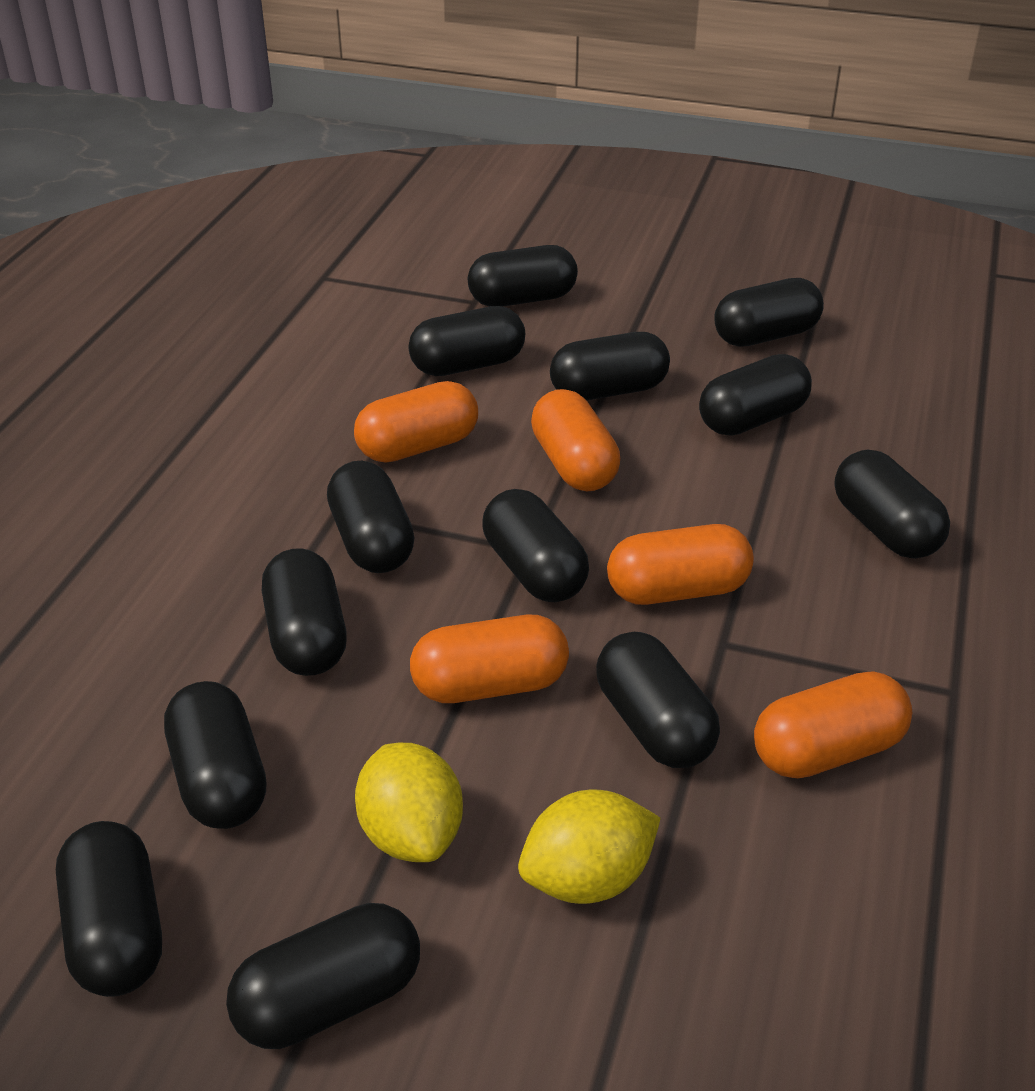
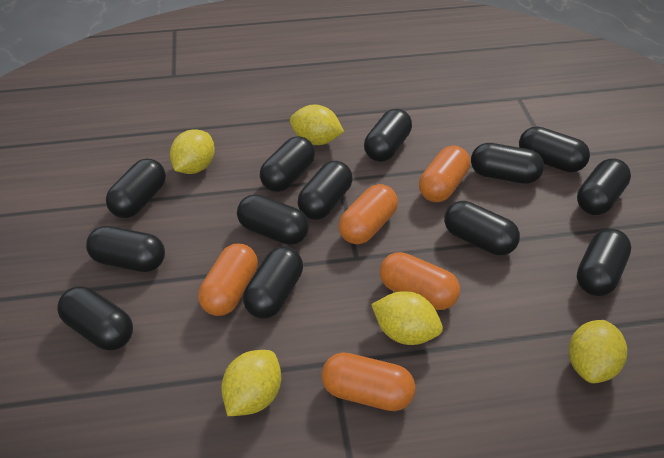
yellow lemon: 2 -> 5

